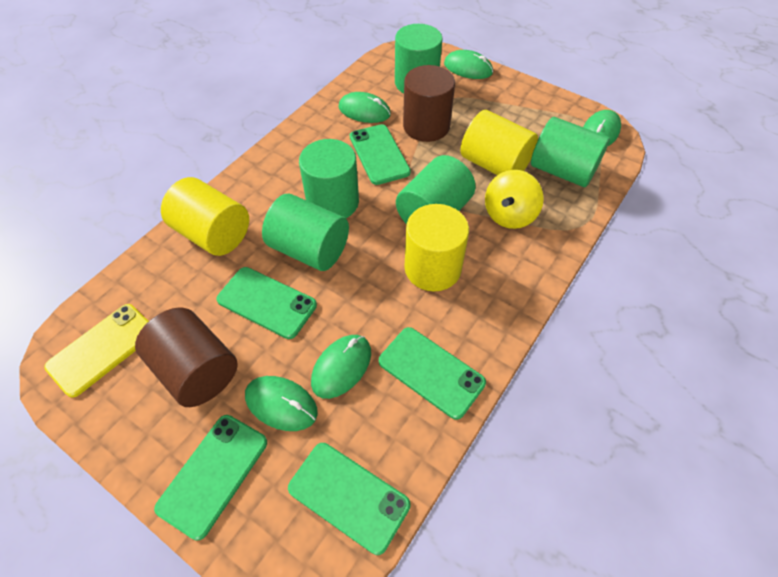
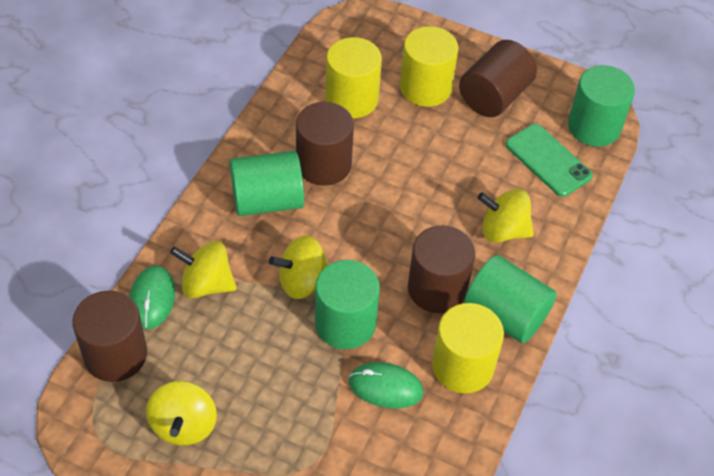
brown cylinder: 2 -> 4
green cylinder: 5 -> 4
green mouse: 5 -> 2
green phone: 5 -> 1
yellow phone: 1 -> 0
yellow spinning top: 1 -> 4

